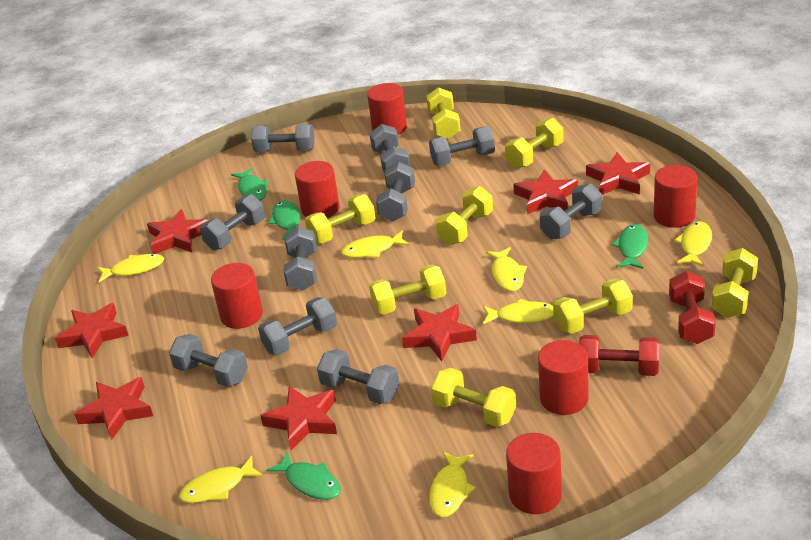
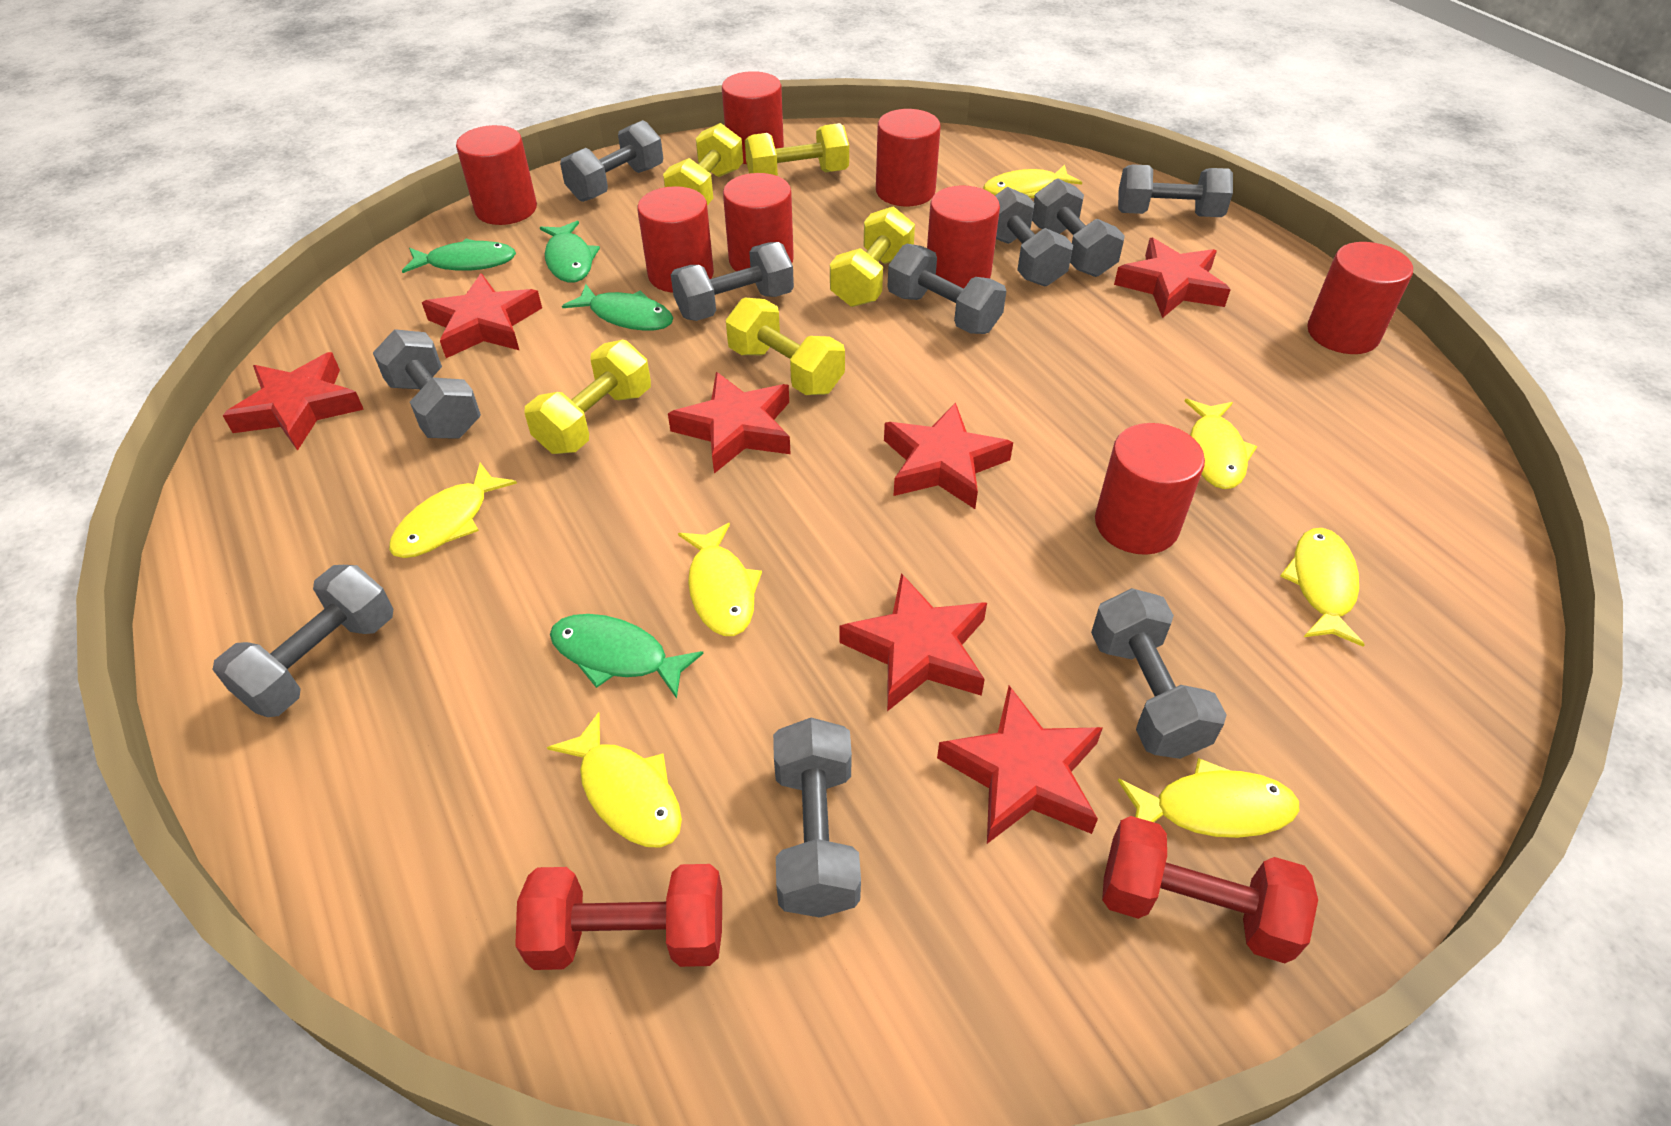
red cylinder: 6 -> 8
yellow dumbbell: 8 -> 5

